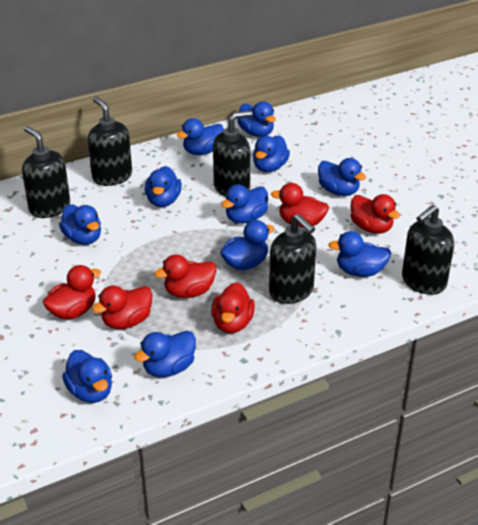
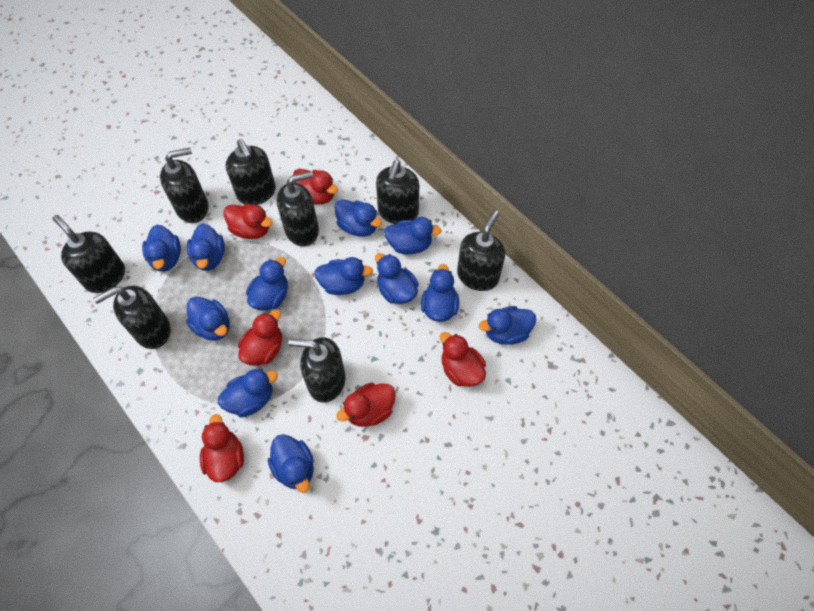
black soap dispenser: 5 -> 8
blue duck: 11 -> 12

